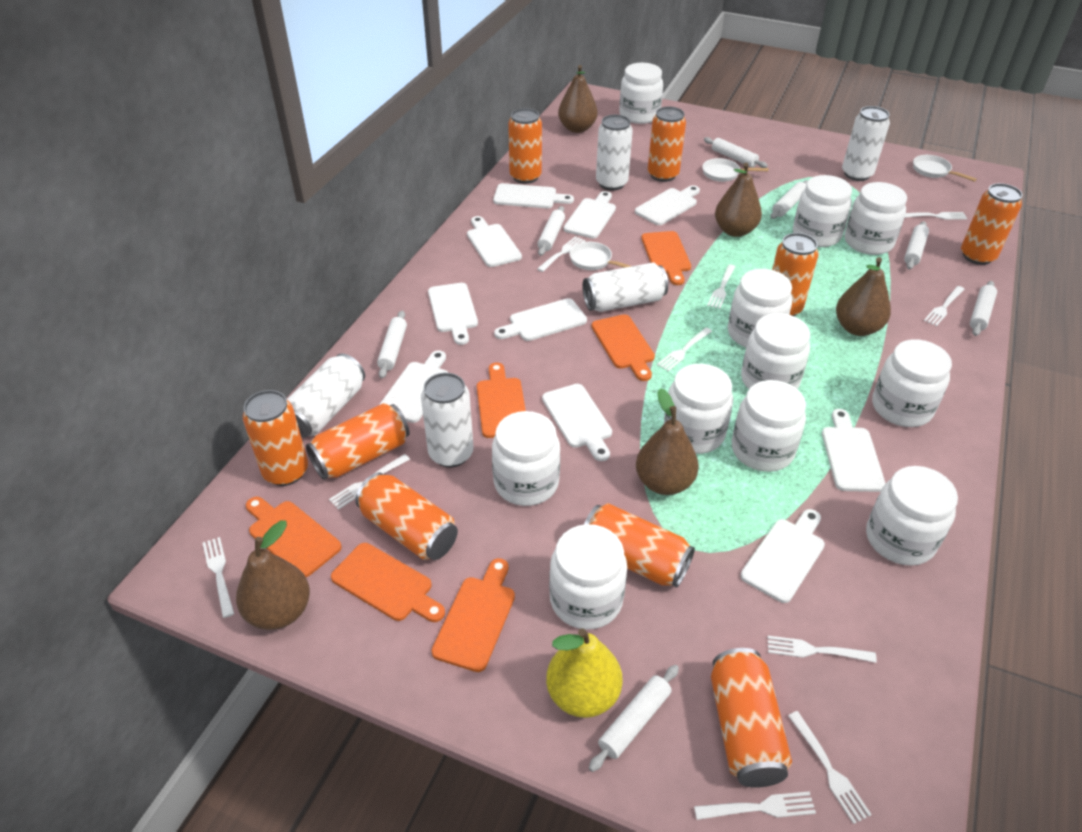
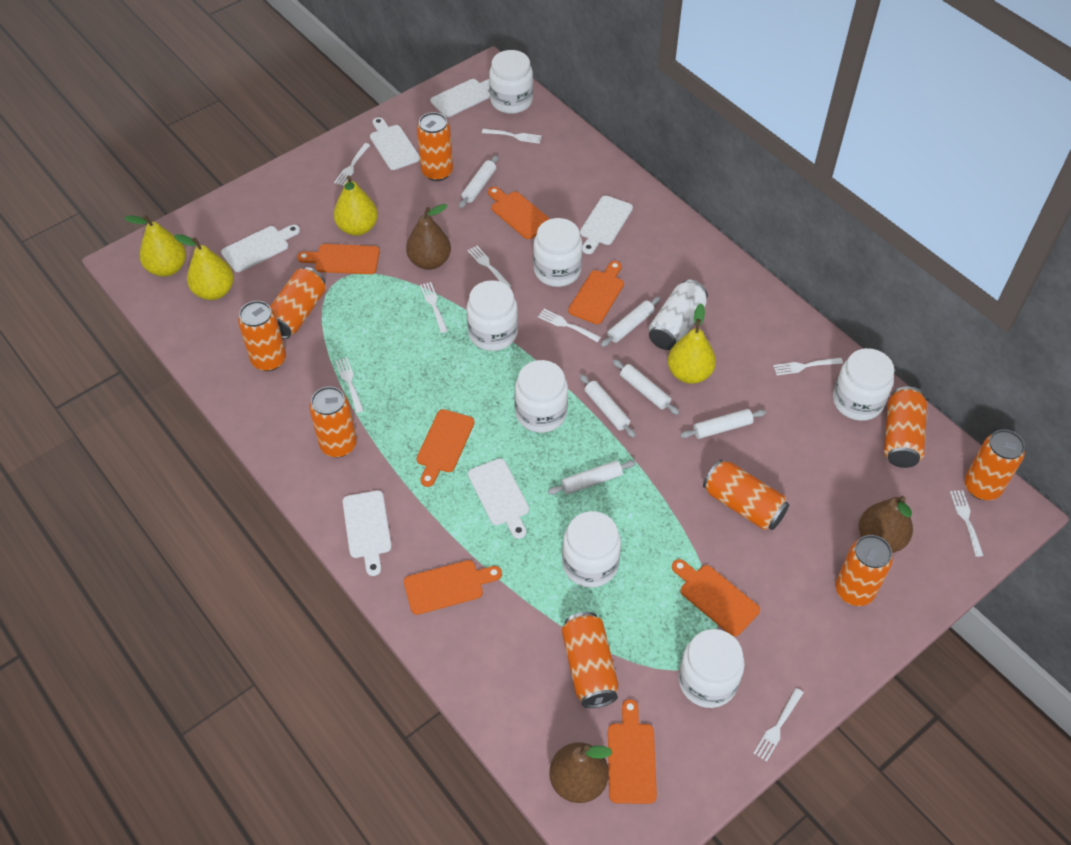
brown pear: 5 -> 3
orange cutting board: 6 -> 7
white can: 5 -> 1
white cutting board: 10 -> 6
white fork: 10 -> 9
white jar: 11 -> 7
white pan: 3 -> 0
white rolling pin: 7 -> 6
yellow pear: 1 -> 4

